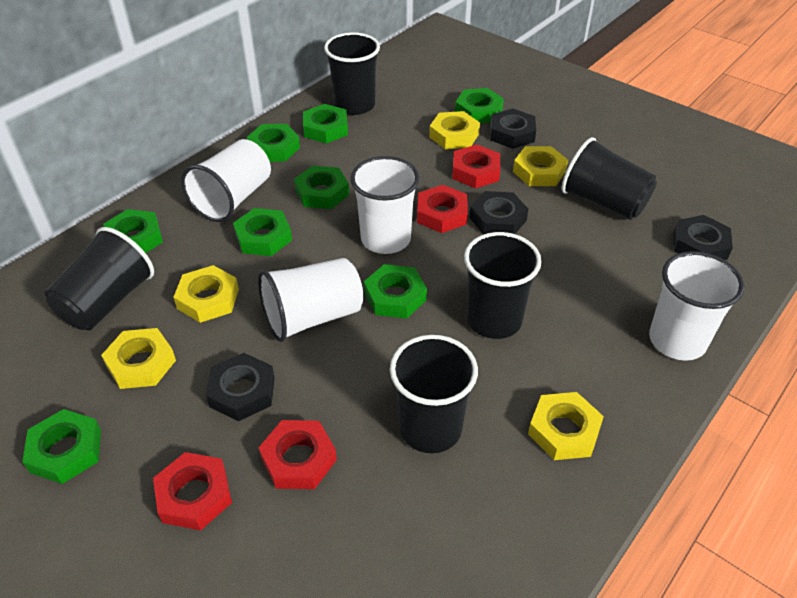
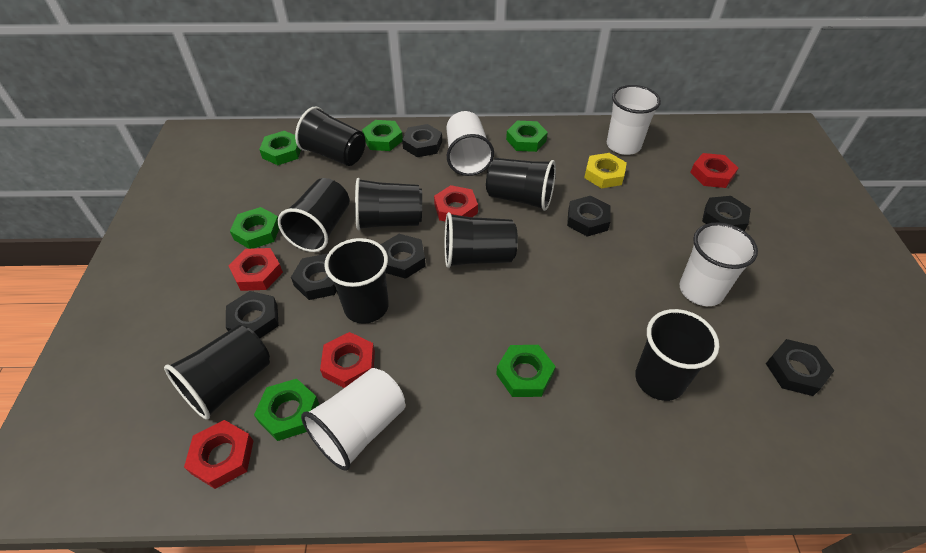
black cup: 5 -> 8
black nut: 4 -> 7
green nut: 8 -> 6
red nut: 4 -> 5
yellow nut: 5 -> 1

